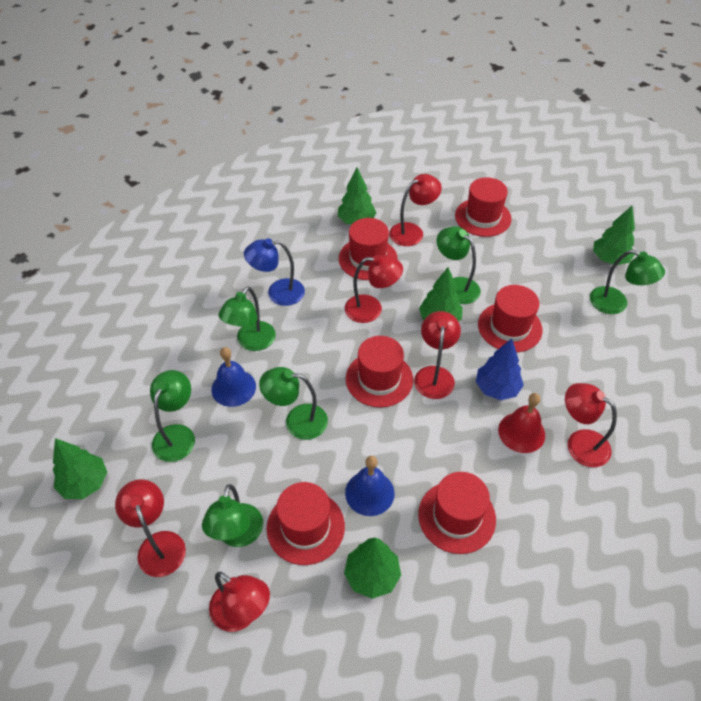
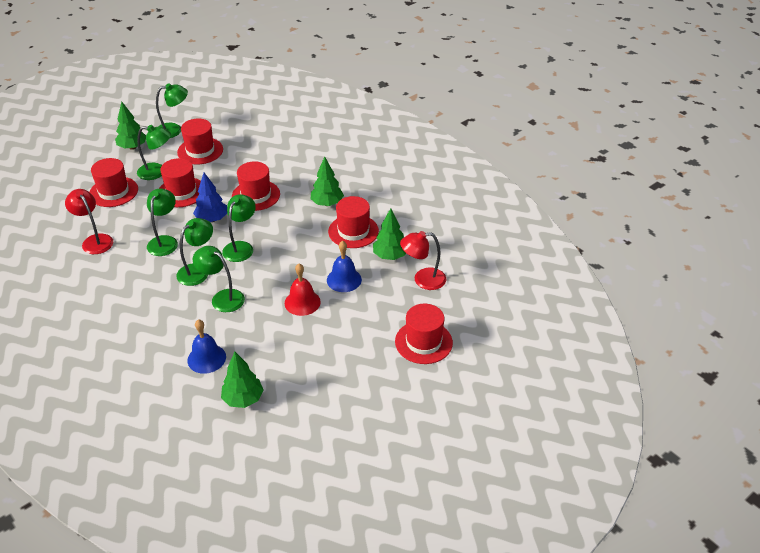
blue lamp: 1 -> 0
green tree: 5 -> 4
red lamp: 6 -> 2

